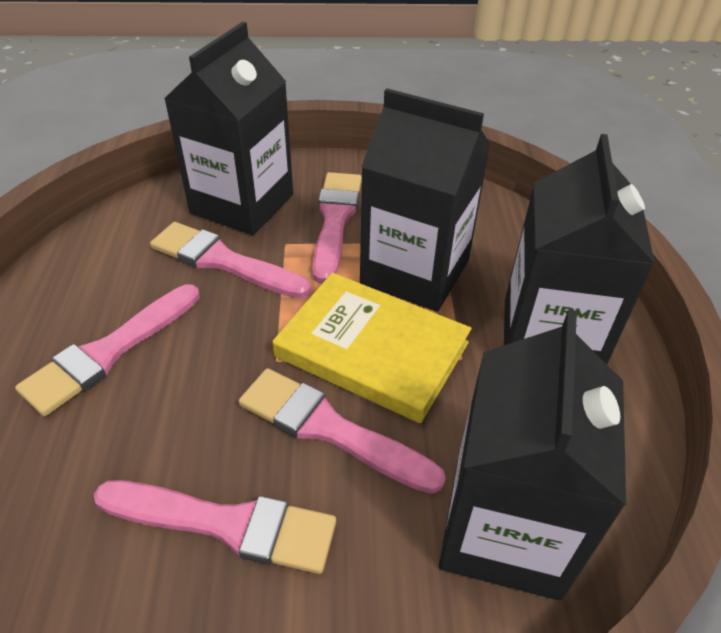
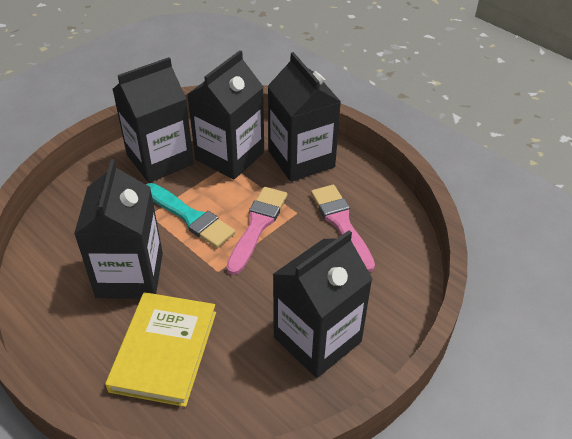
black carton: 4 -> 5
pink brush: 5 -> 2
turquoise brush: 0 -> 1

